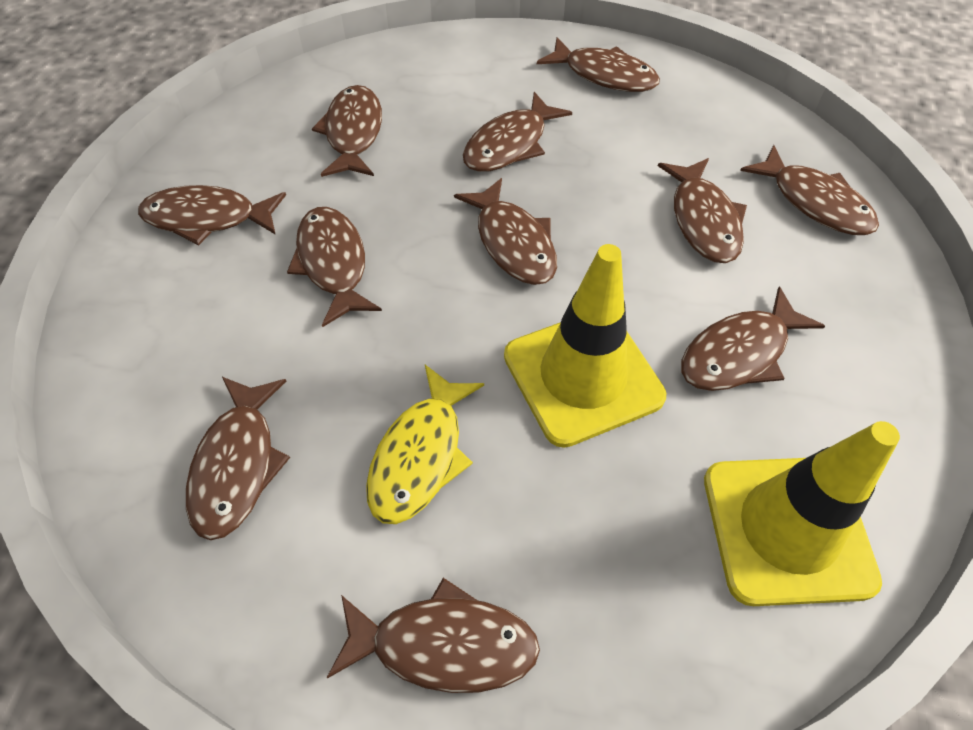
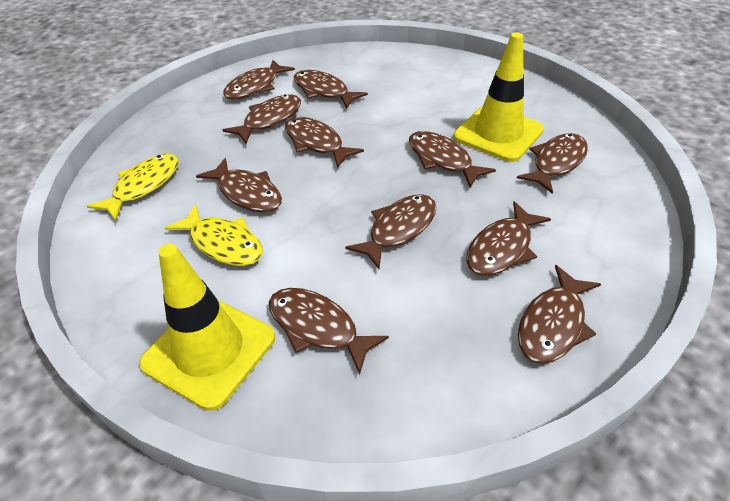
yellow fish: 1 -> 2

